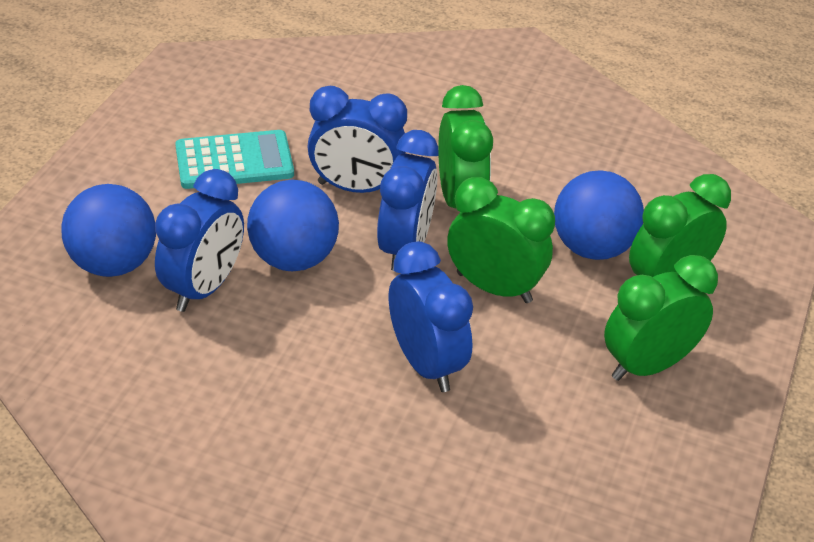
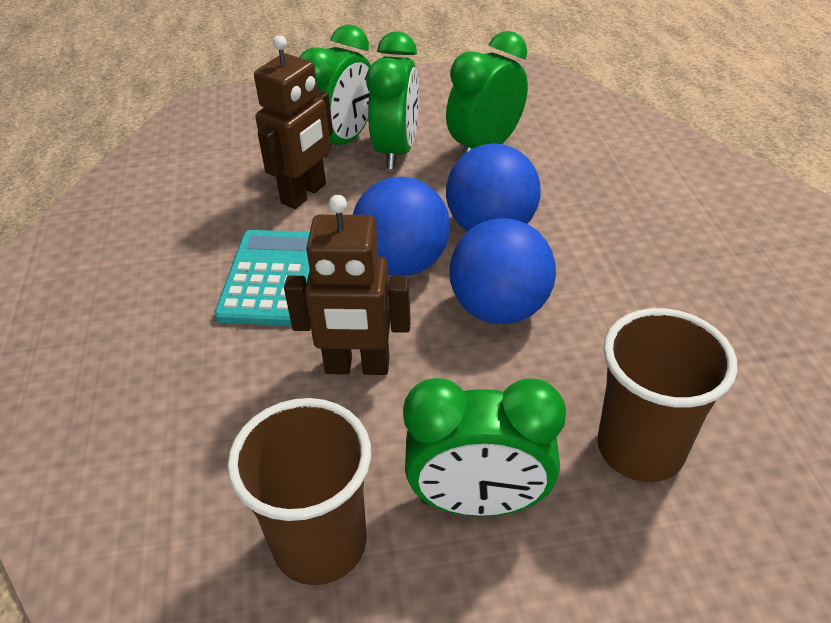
blue clock: 4 -> 0
brown cup: 0 -> 2
brown robot: 0 -> 2

